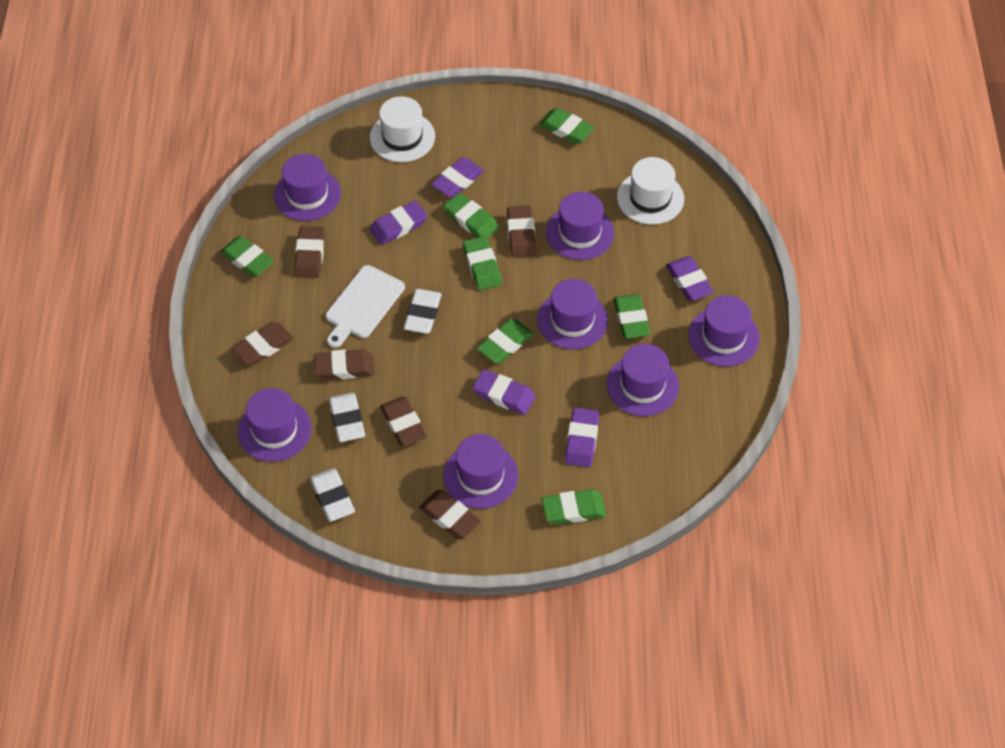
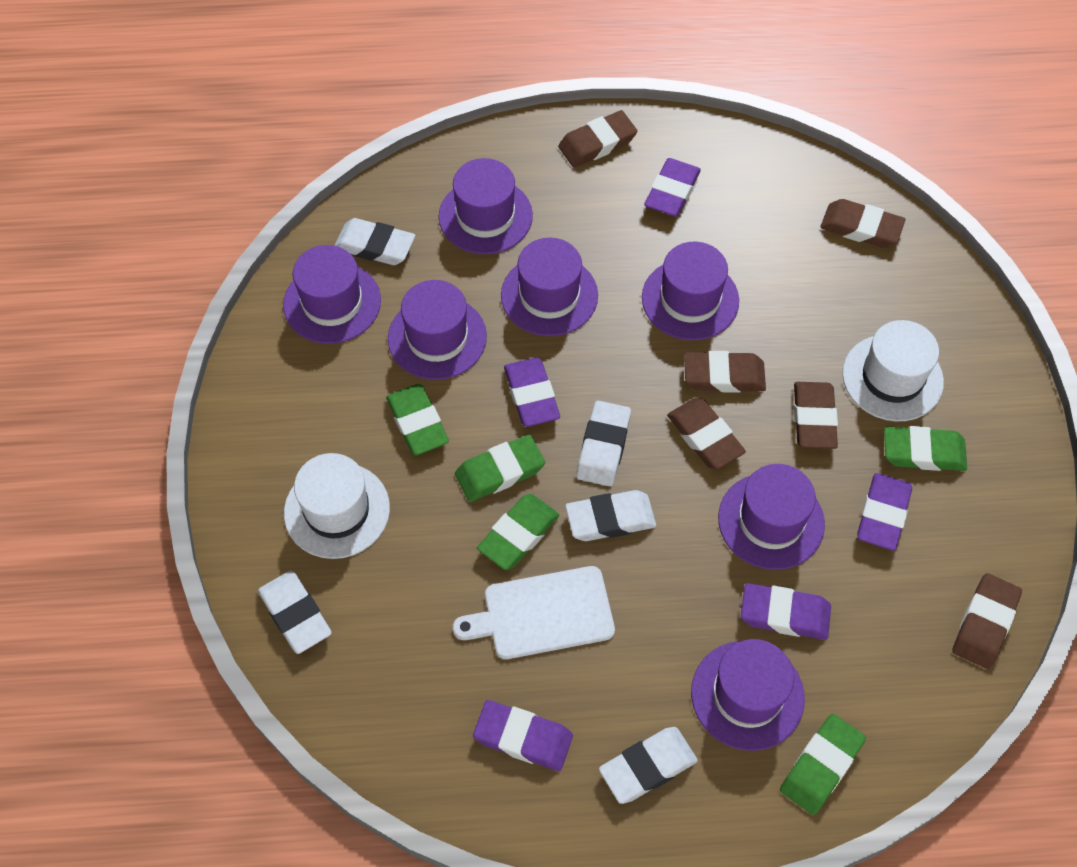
green eraser: 7 -> 5
white eraser: 3 -> 5

